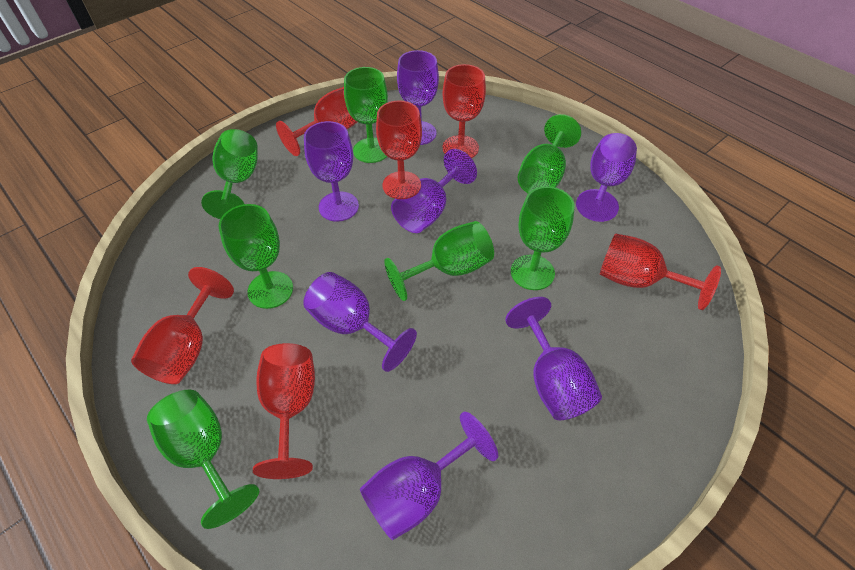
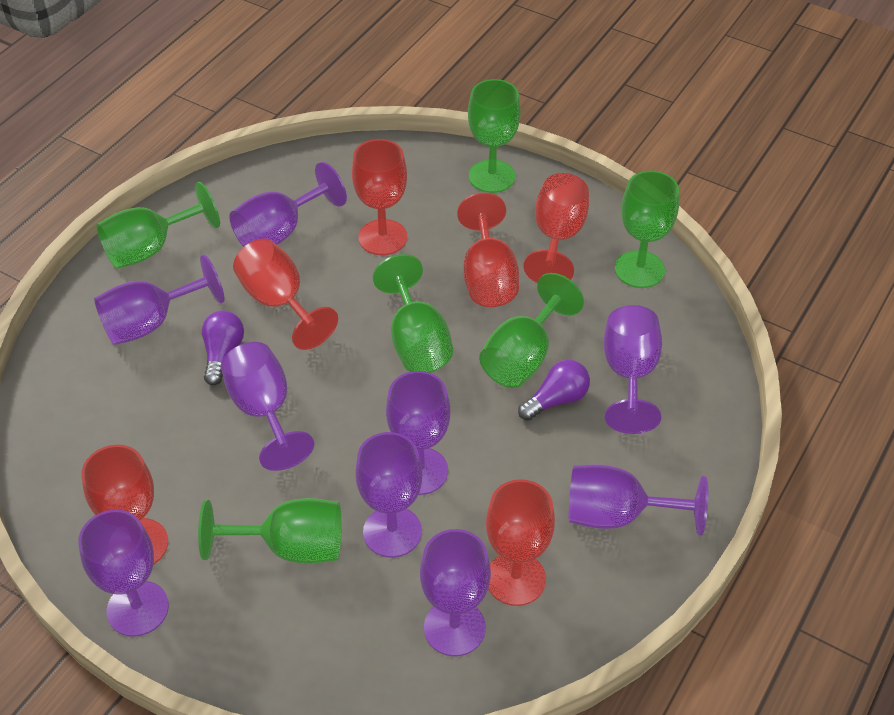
green goblet: 7 -> 6
purple goblet: 7 -> 9
purple light bulb: 0 -> 2

